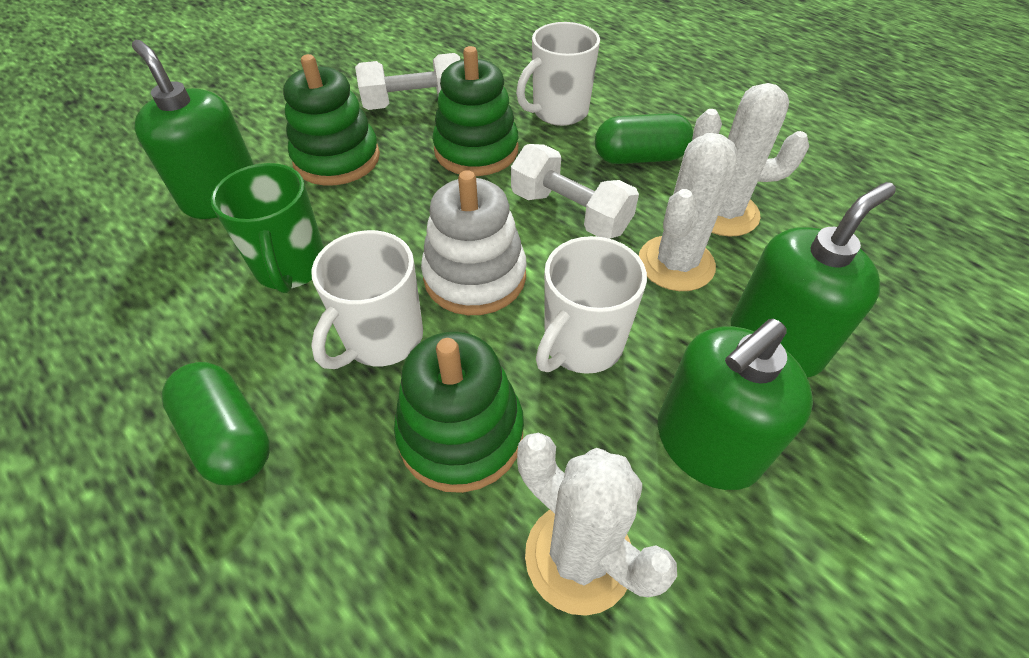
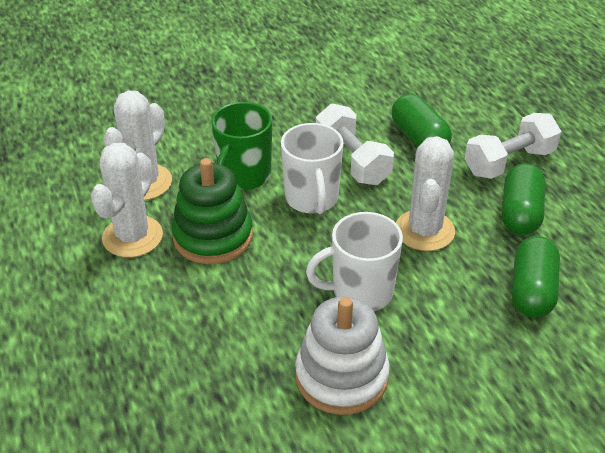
green capsule: 2 -> 3
green soap dispenser: 3 -> 0
green stacking toy: 3 -> 1
white mug: 3 -> 2

